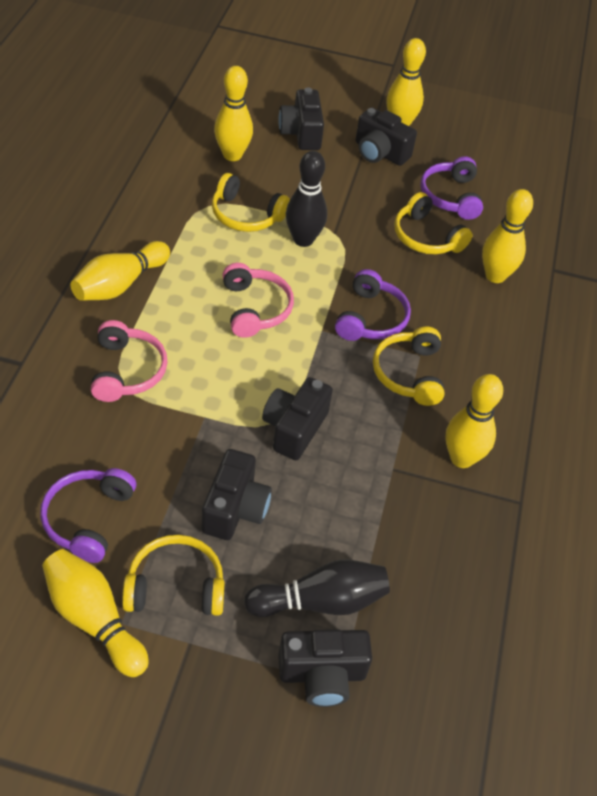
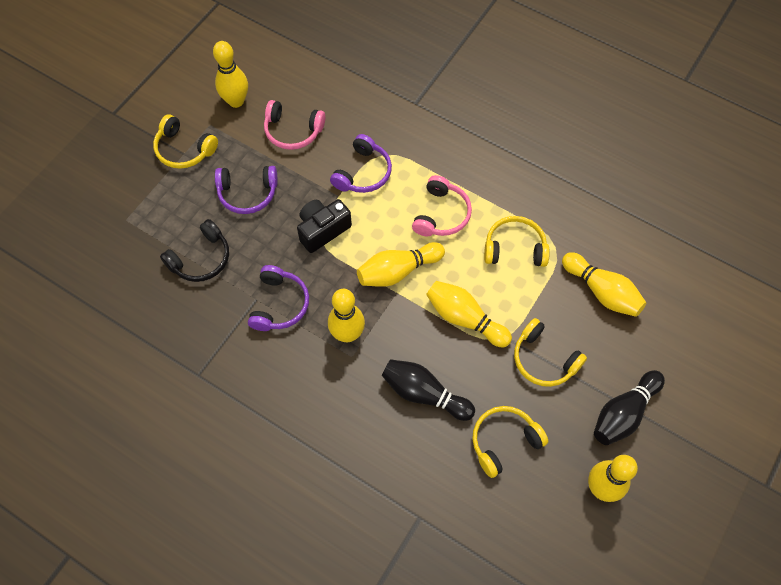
black camera: 5 -> 1
black headphones: 0 -> 1

